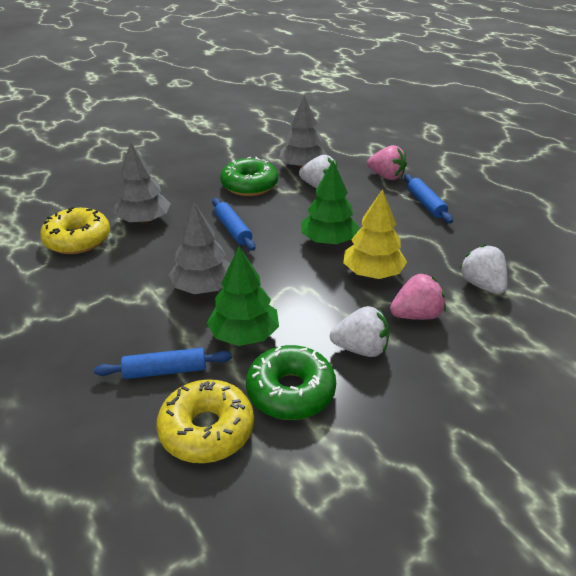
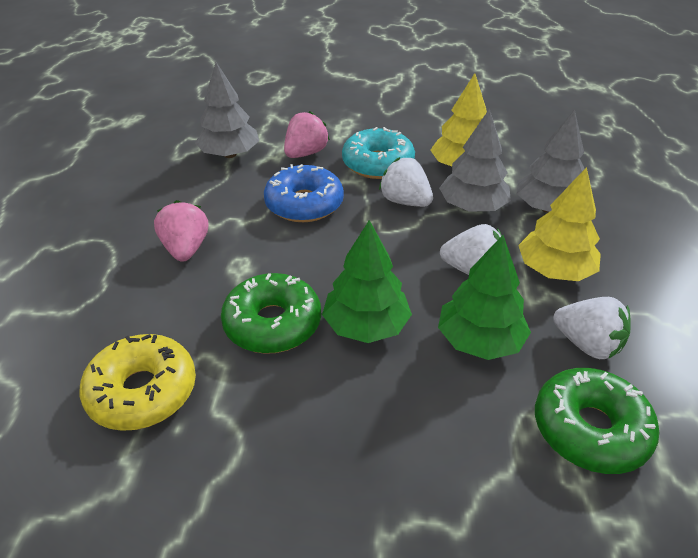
blue donut: 0 -> 1
blue rolling pin: 3 -> 0
turquoise donut: 0 -> 1
yellow donut: 2 -> 1
yellow tree: 1 -> 2

